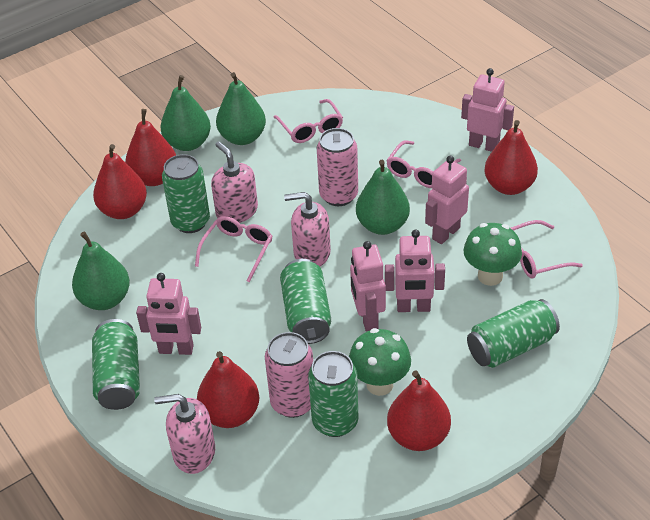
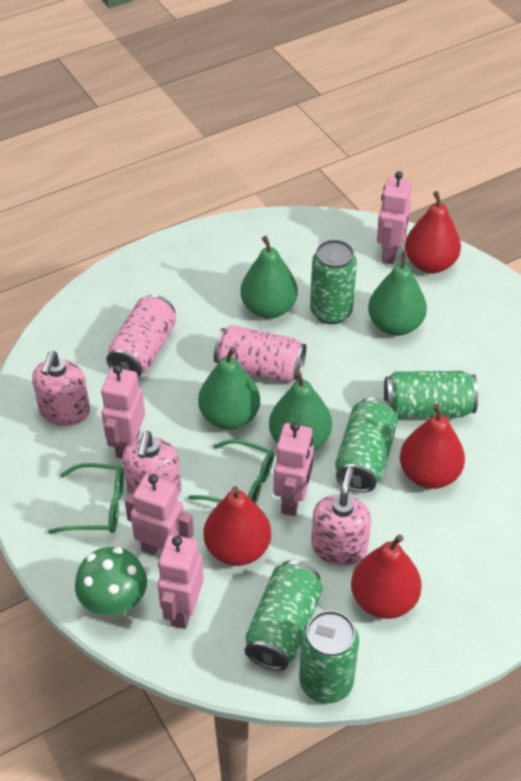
green glasses: 0 -> 2
green mushroom: 2 -> 1
pink glasses: 4 -> 0
red pear: 5 -> 4

